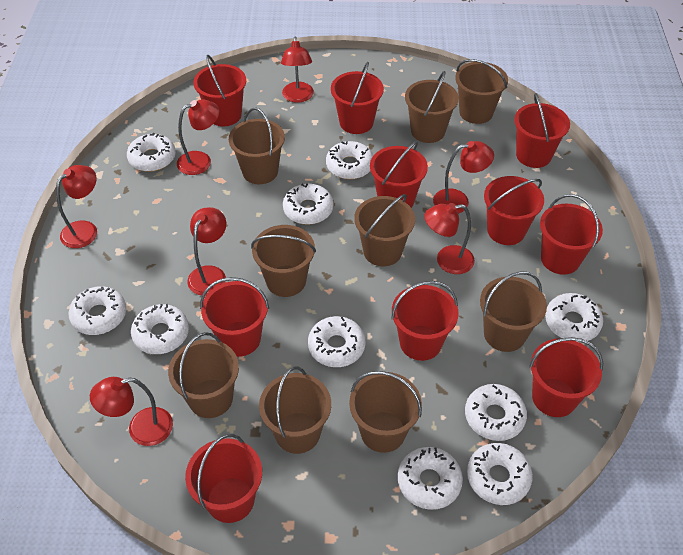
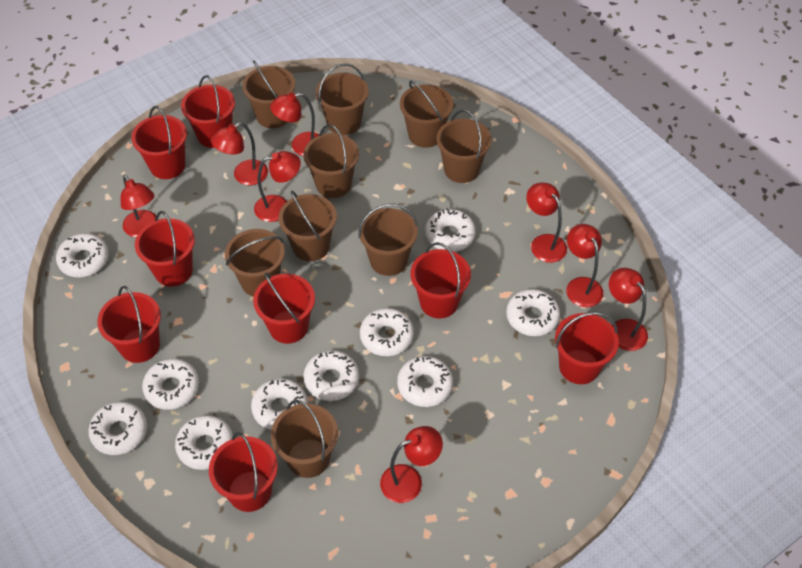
red bucket: 10 -> 8
red lamp: 7 -> 8

